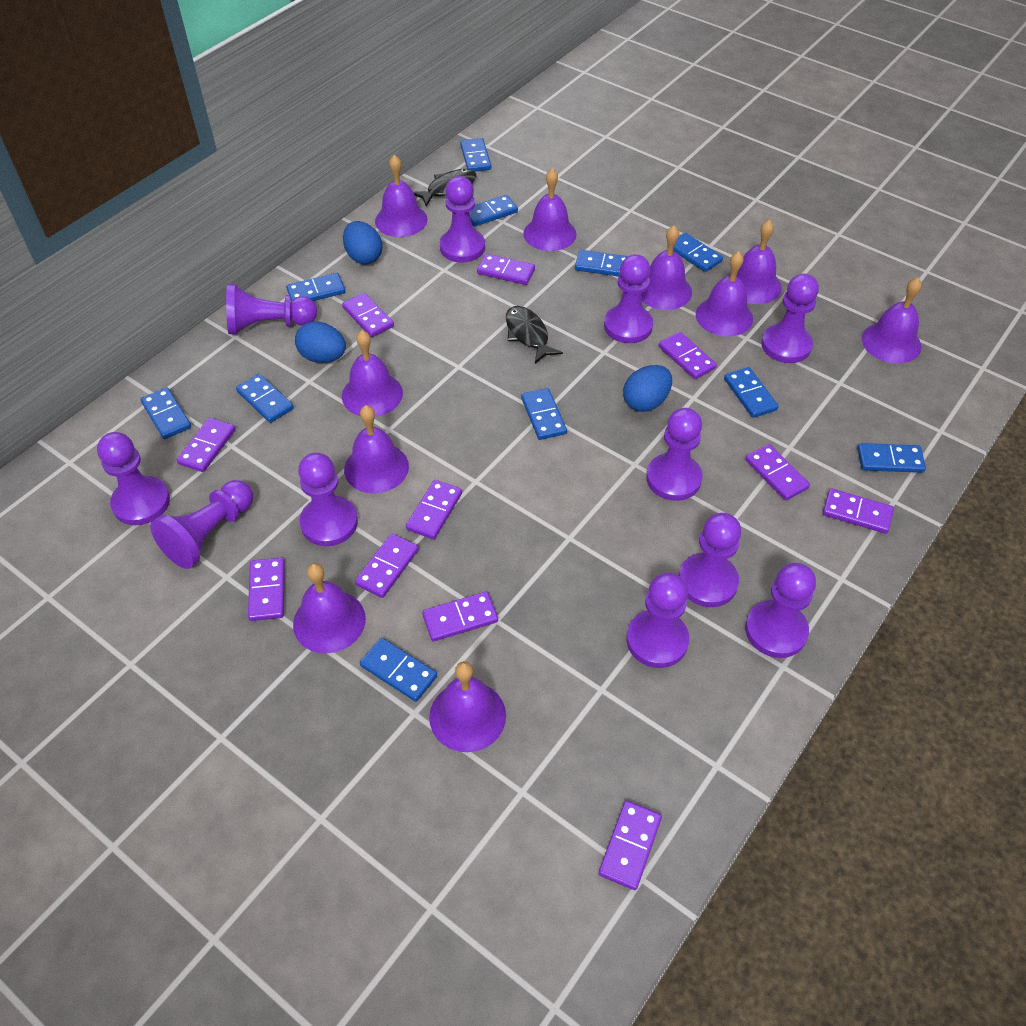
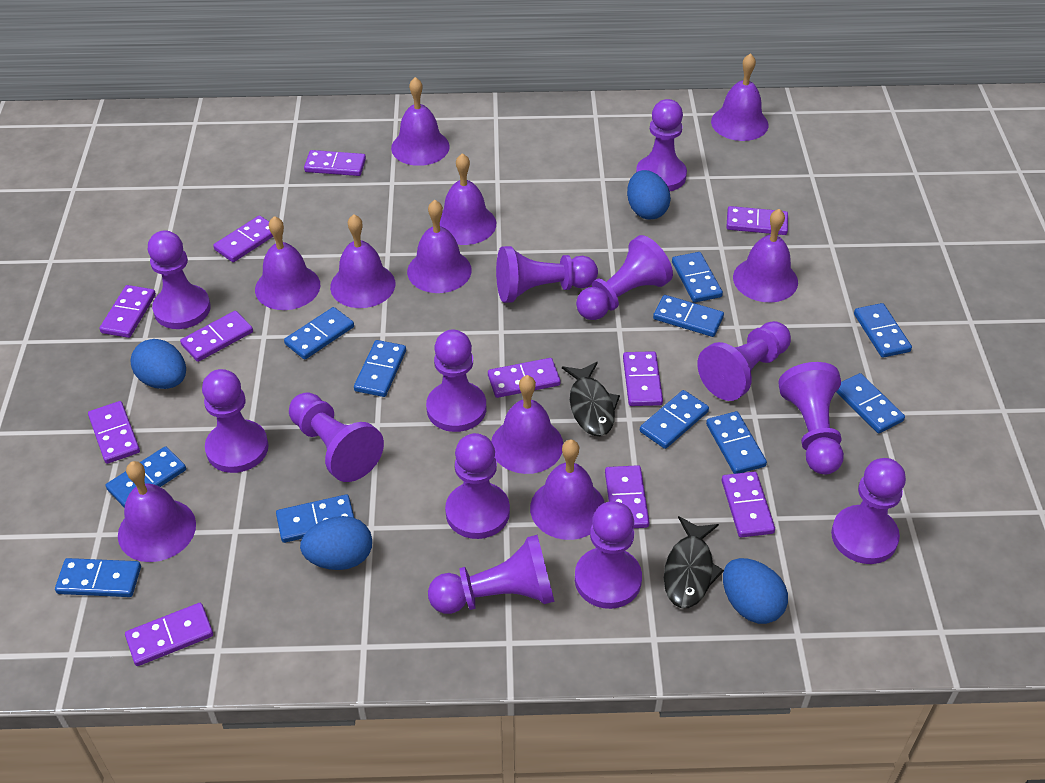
blue egg: 3 -> 4
purple pawn: 11 -> 13

